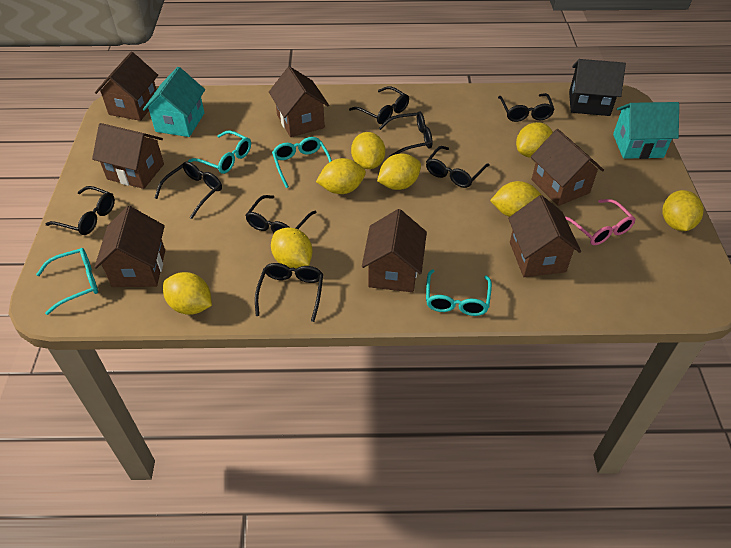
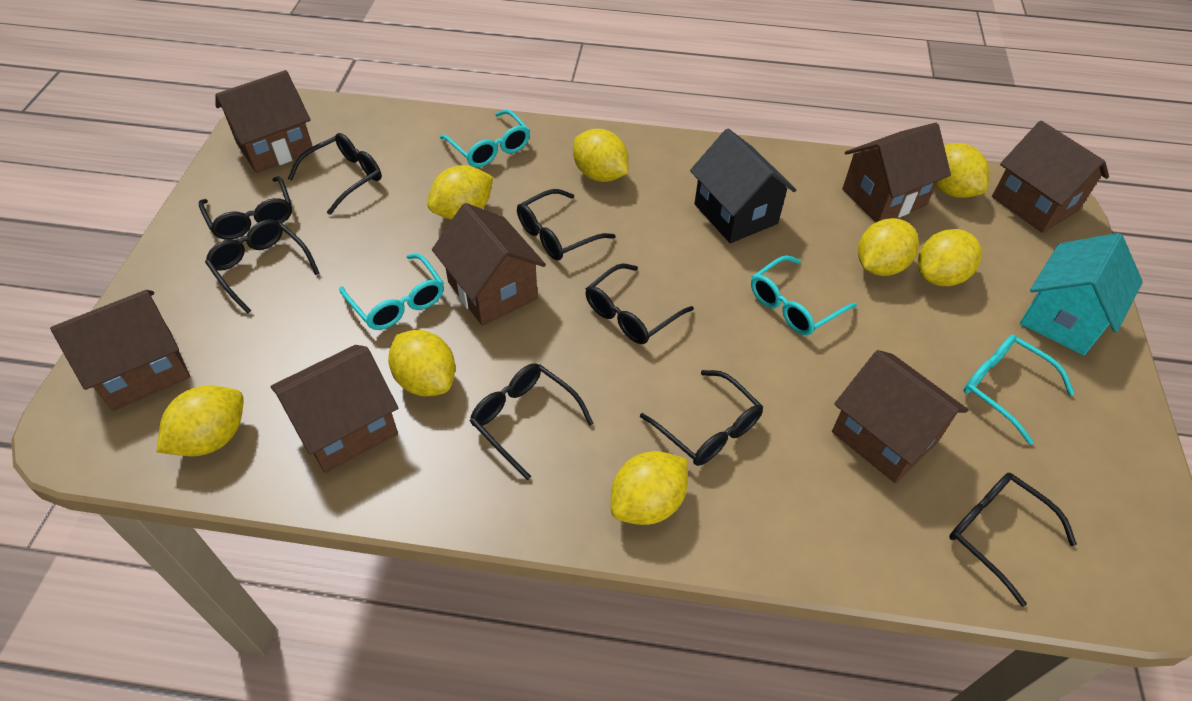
pink glasses: 1 -> 0
turquoise house: 2 -> 1

